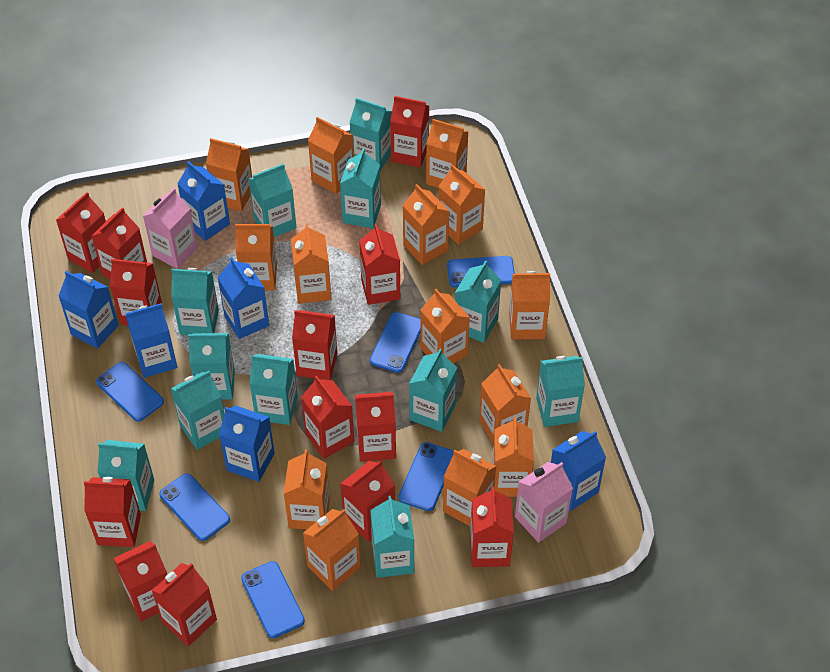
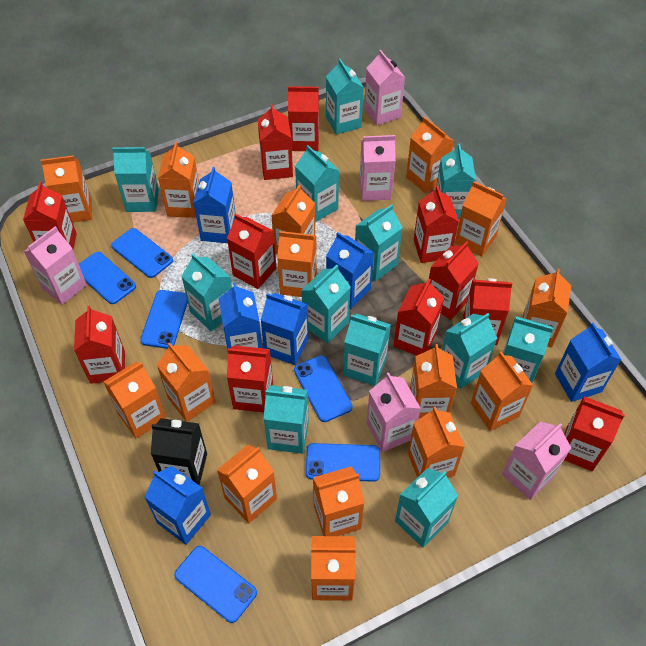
black carton: 0 -> 1
orange carton: 14 -> 15
pink carton: 2 -> 5
red carton: 13 -> 11

